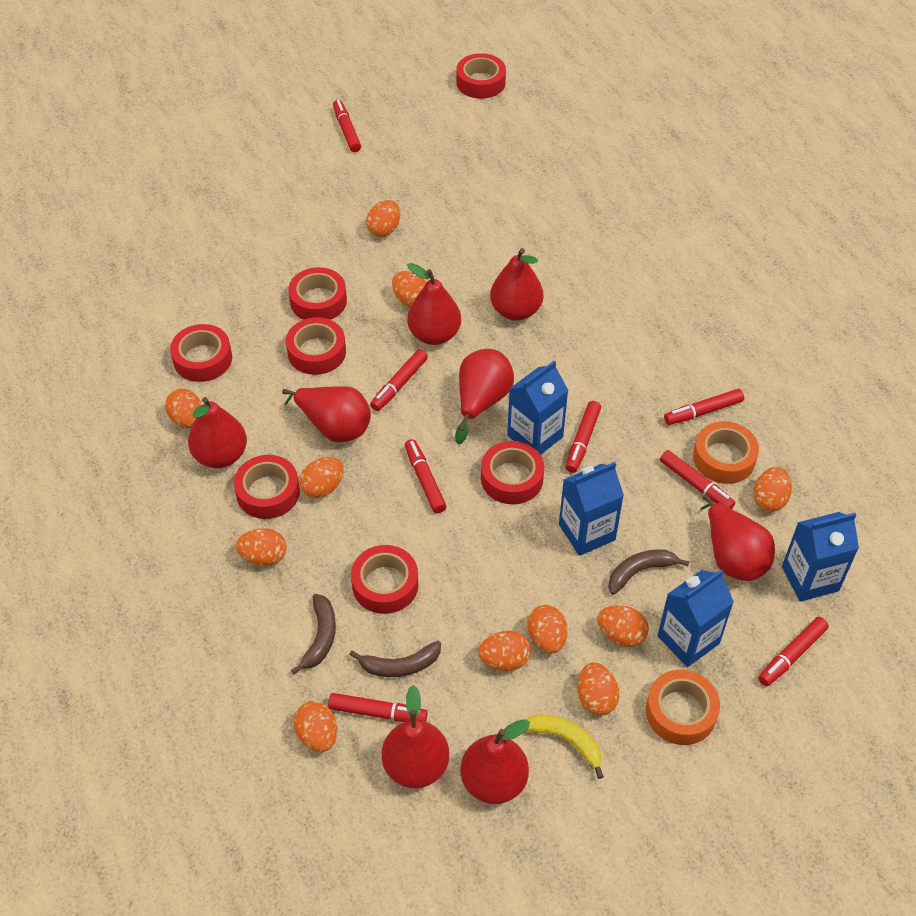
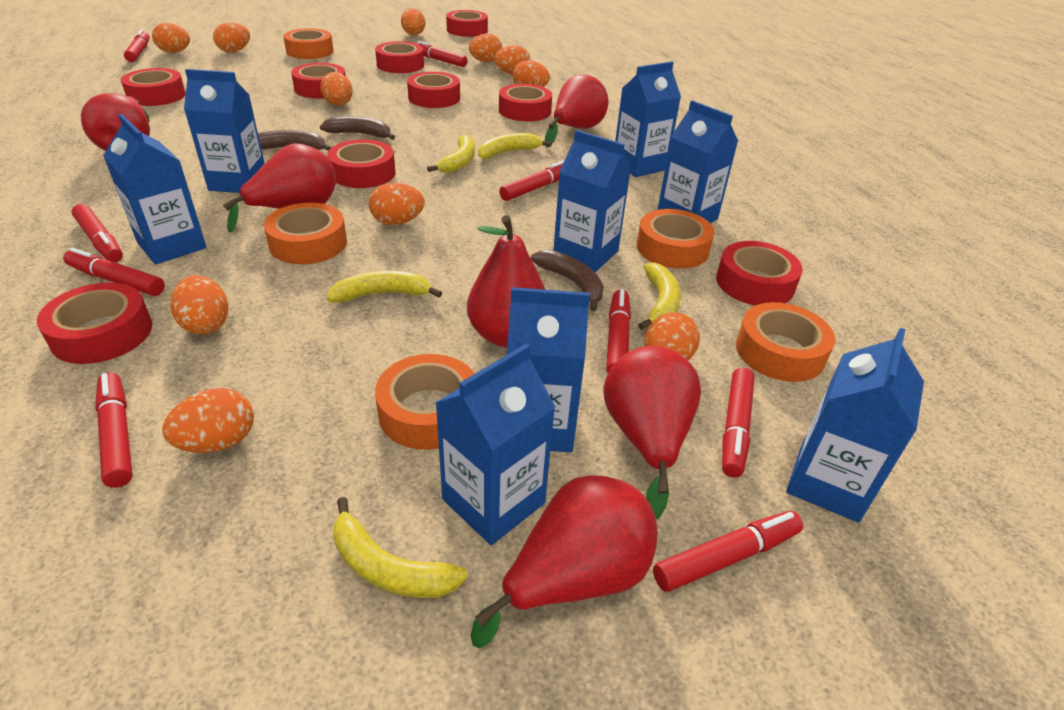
blue carton: 4 -> 8
orange tape: 2 -> 5
red marker: 8 -> 9
red pear: 8 -> 6
red tape: 7 -> 9
yellow banana: 1 -> 5

